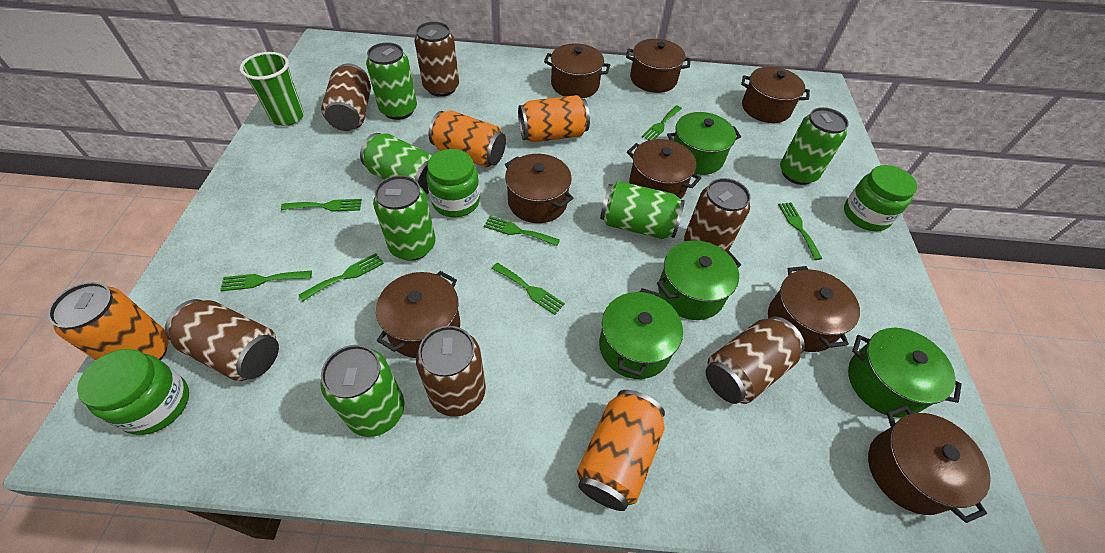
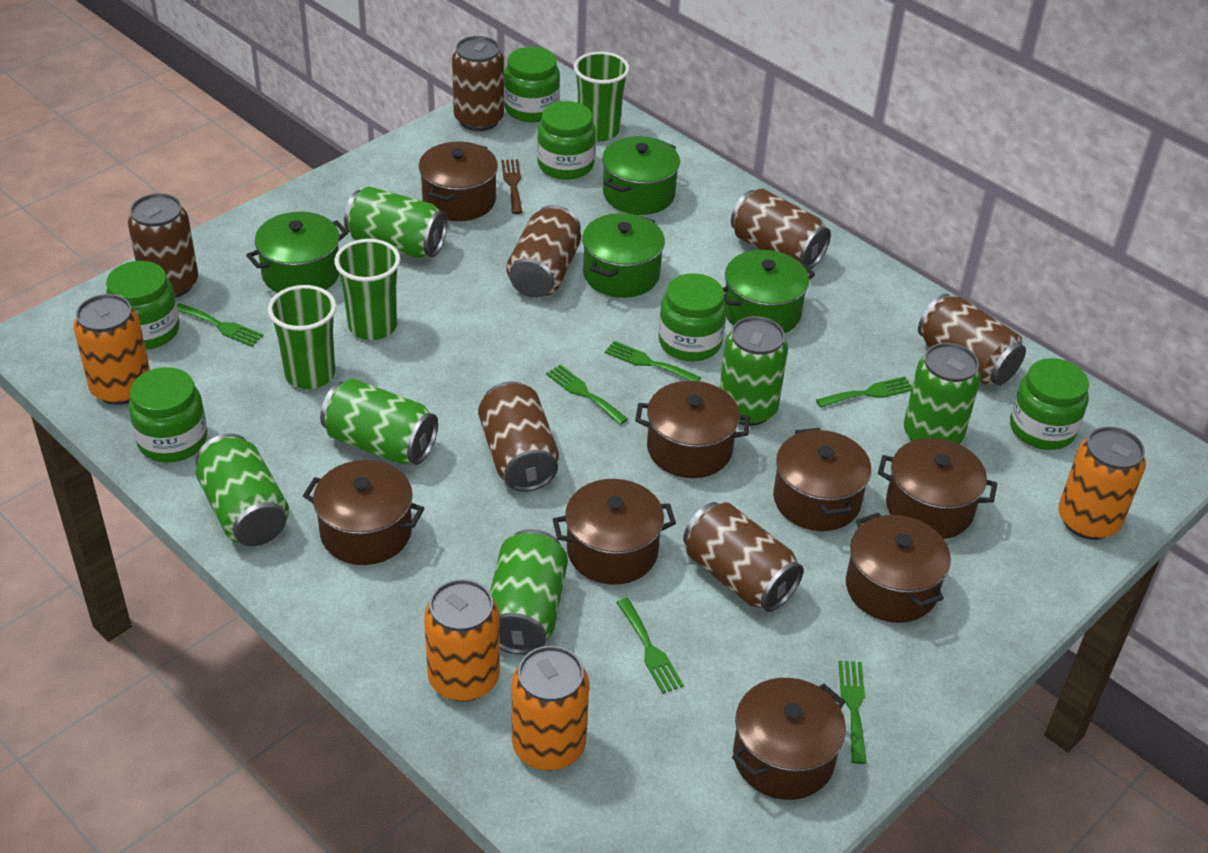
brown can: 6 -> 7
brown fork: 0 -> 1
green cup: 1 -> 3
green fork: 7 -> 6
green jar: 3 -> 6

